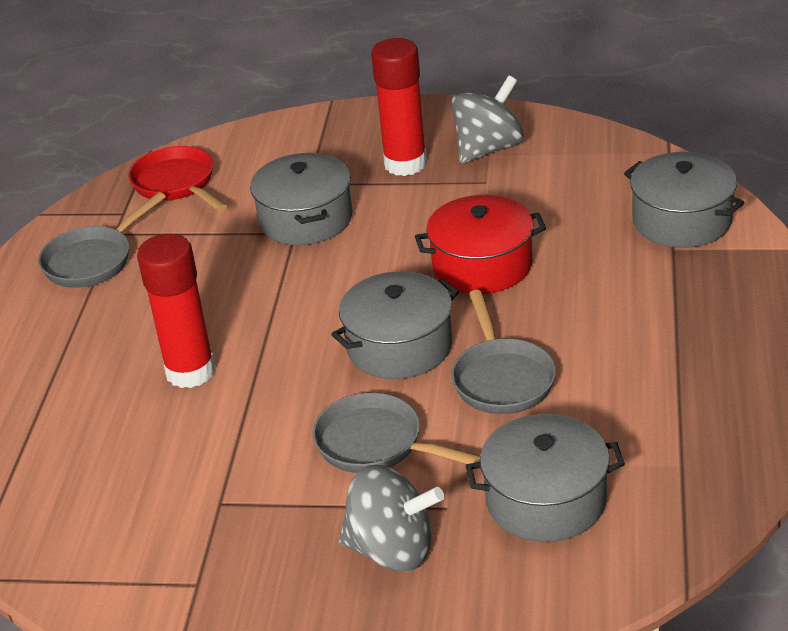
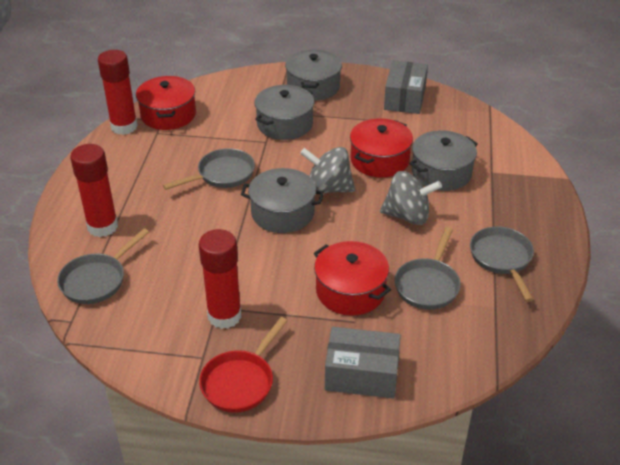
grey box: 0 -> 2
grey pan: 3 -> 4
red glue stick: 2 -> 3
red pot: 1 -> 3

